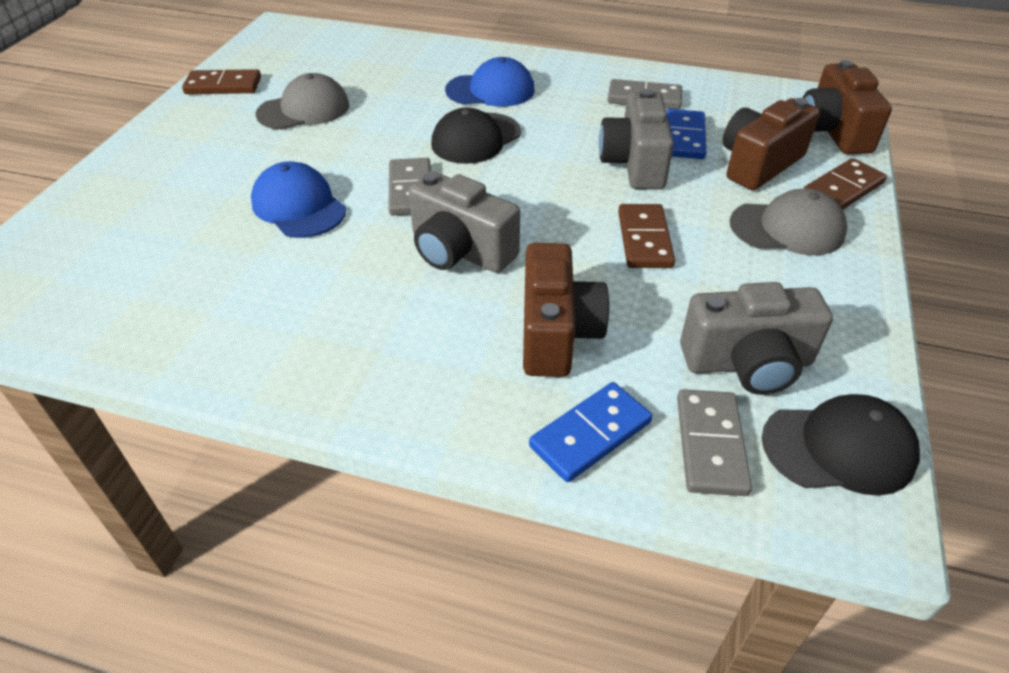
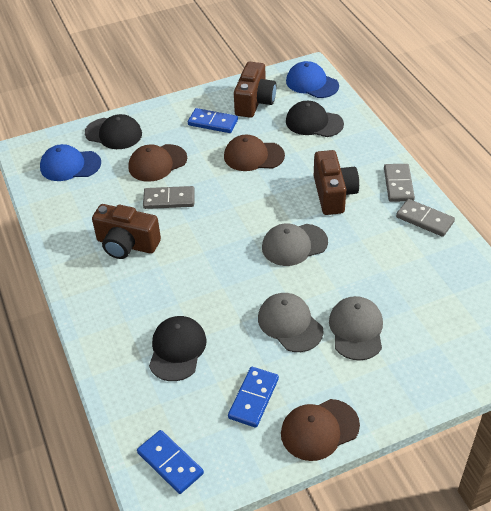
black cap: 2 -> 3
blue domino: 2 -> 3
brown cap: 0 -> 3
brown domino: 3 -> 0
grey camera: 3 -> 0
grey cap: 2 -> 3

